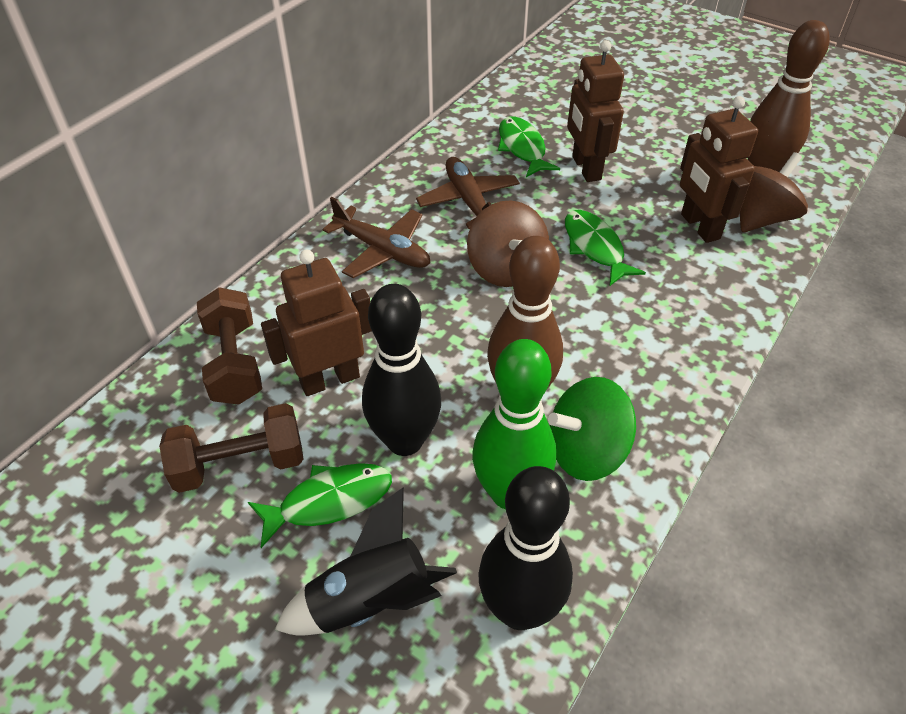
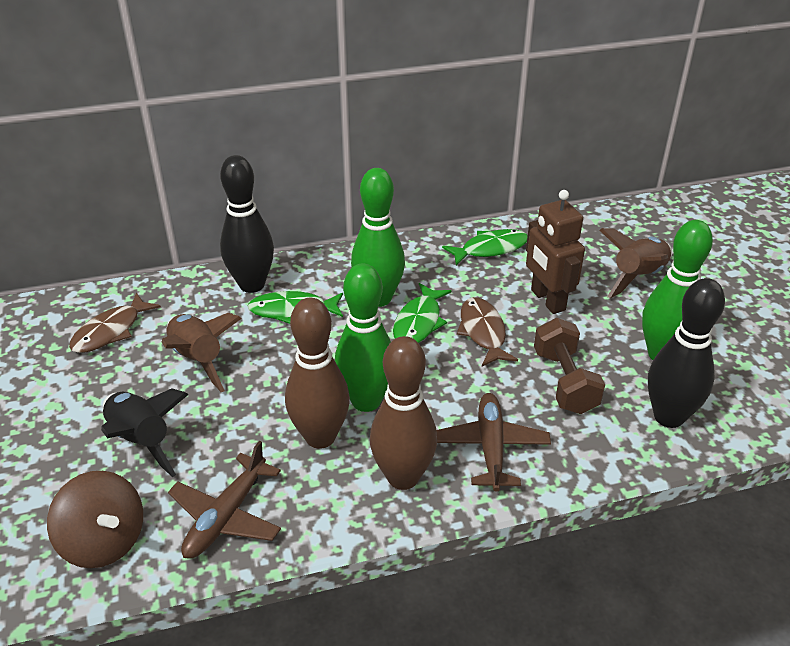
brown dumbbell: 2 -> 1
brown fish: 0 -> 2
brown robot: 3 -> 1
brown rocket: 0 -> 2
brown spinning top: 2 -> 1
green bowling pin: 1 -> 3
green spinning top: 1 -> 0

